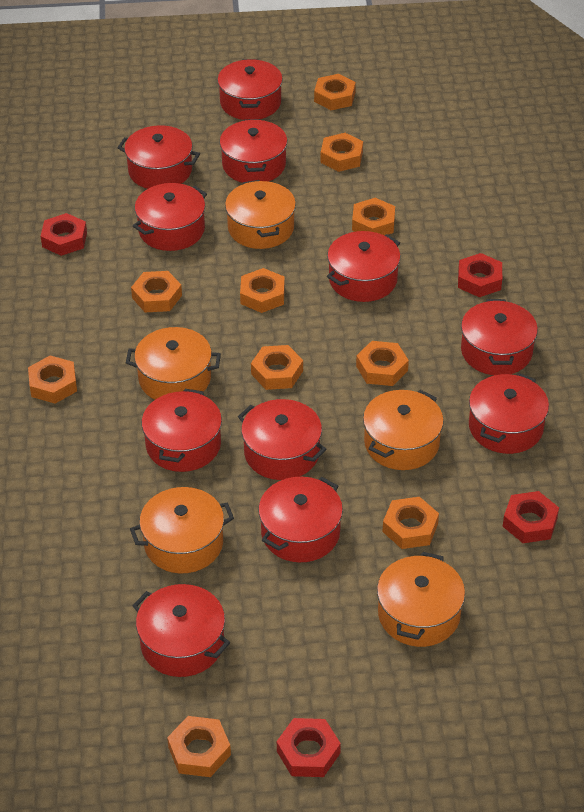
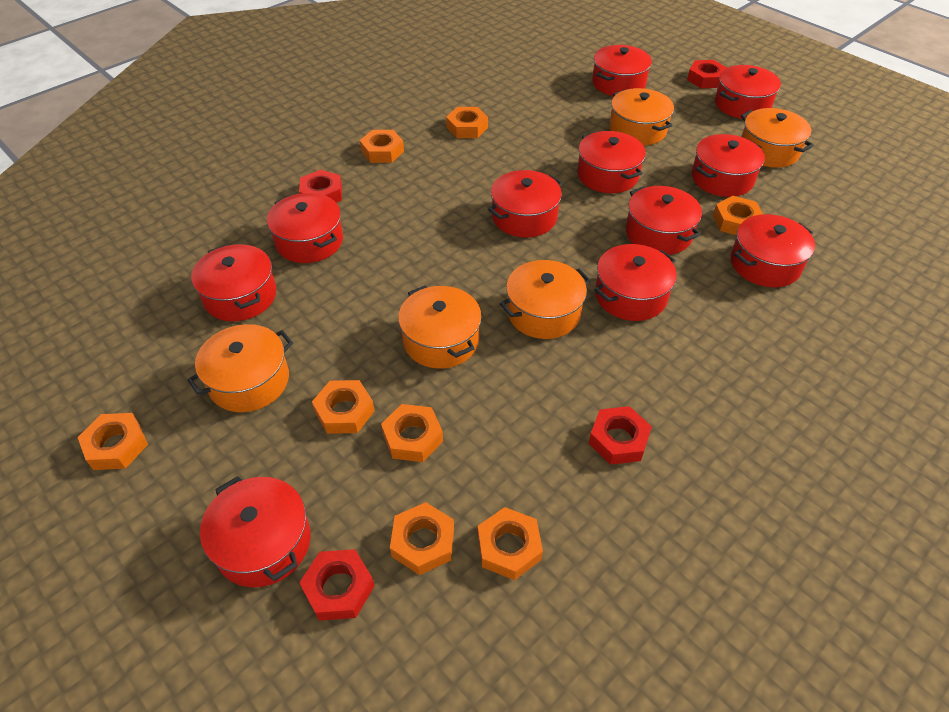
orange nut: 10 -> 8

